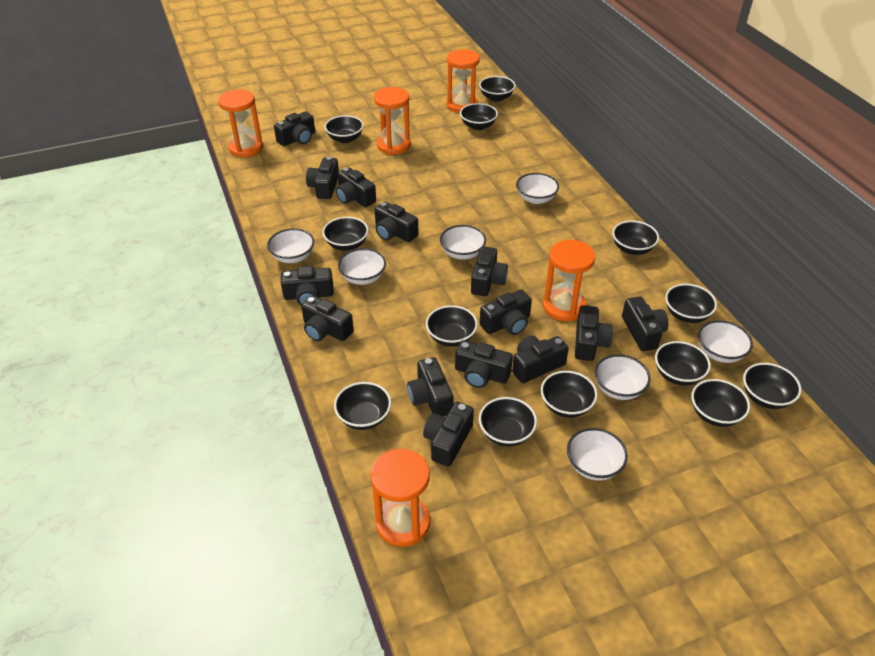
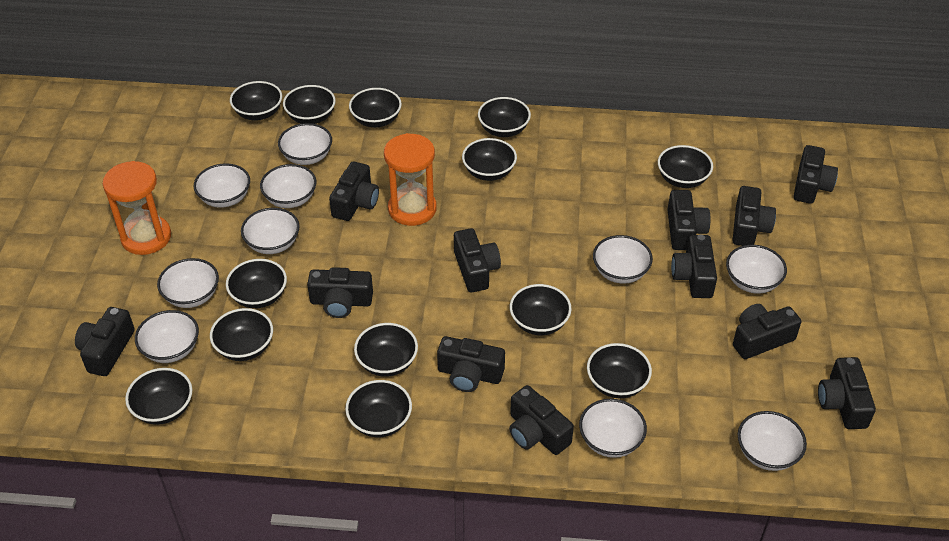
black camera: 14 -> 12
orange hourglass: 5 -> 2
white bowl: 7 -> 10

